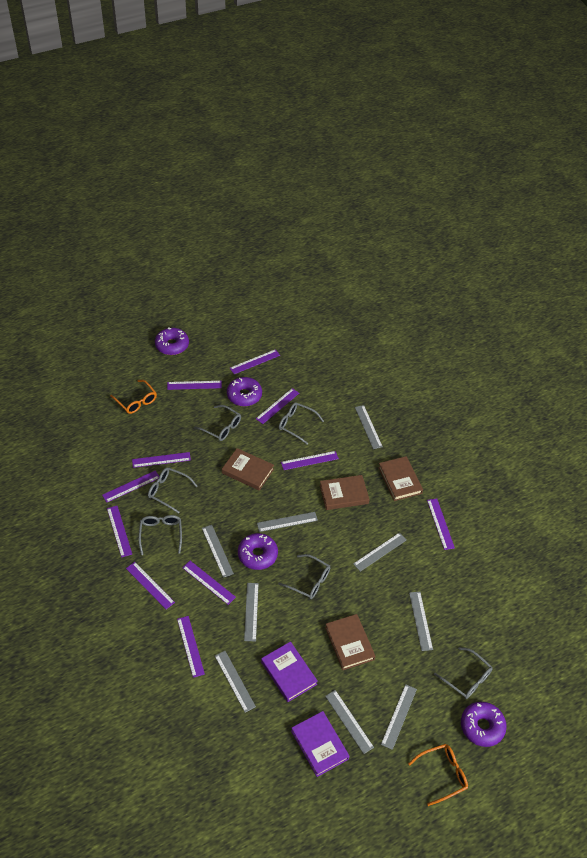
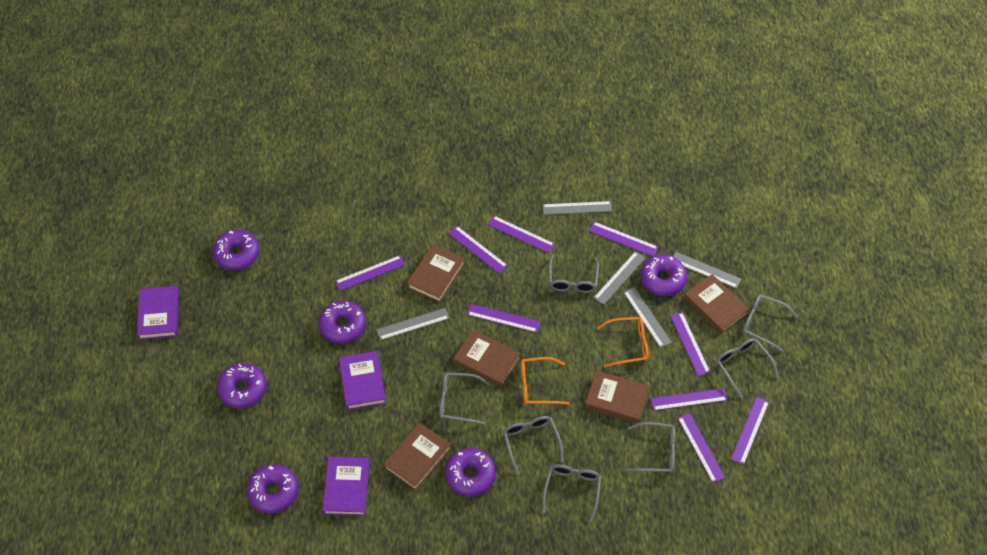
brown book: 4 -> 5
grey glasses: 6 -> 7
grey ruler: 9 -> 5
purple book: 2 -> 3
purple donut: 4 -> 6
purple ruler: 11 -> 9

